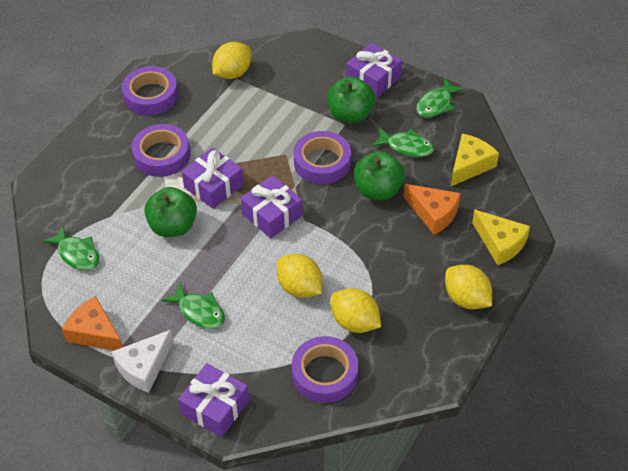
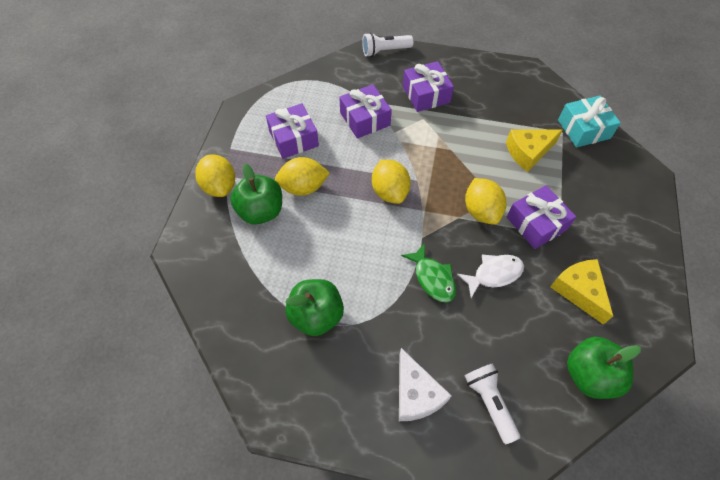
green fish: 4 -> 1
orange cheese: 2 -> 0
purple tape: 4 -> 0
turquoise gift: 0 -> 1
white fish: 0 -> 1
white flashlight: 0 -> 2

